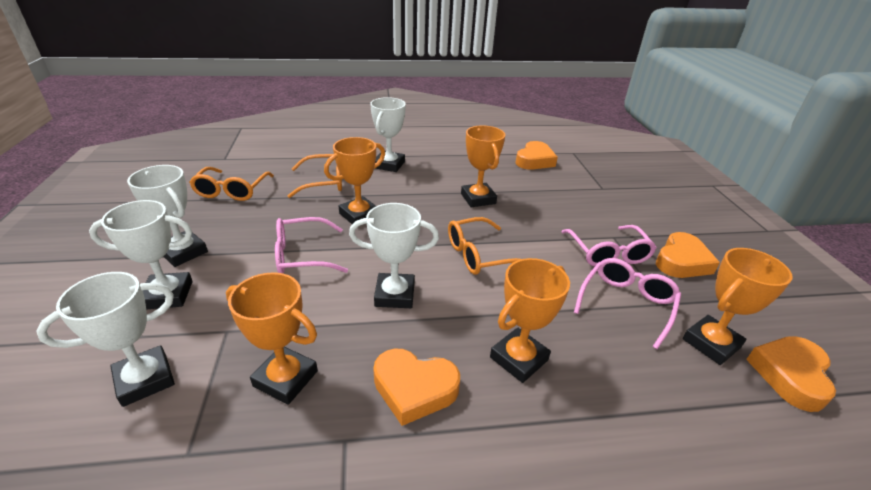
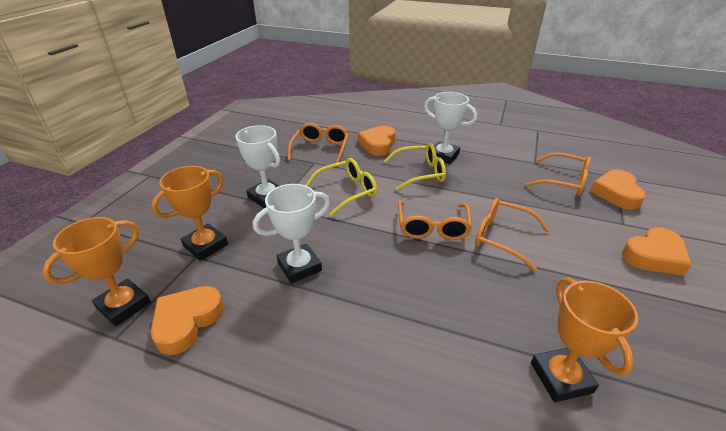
orange glasses: 3 -> 4
orange trophy: 5 -> 3
pink glasses: 3 -> 0
white trophy: 5 -> 3
yellow glasses: 0 -> 2

